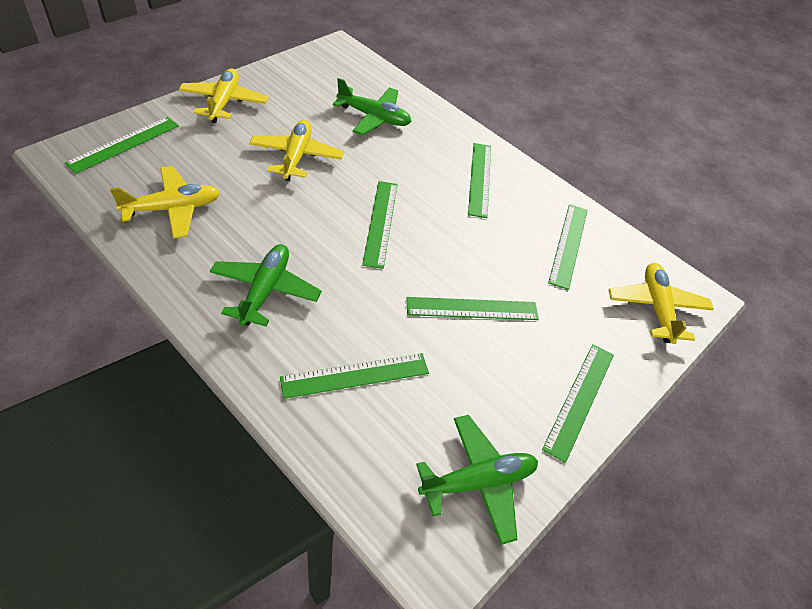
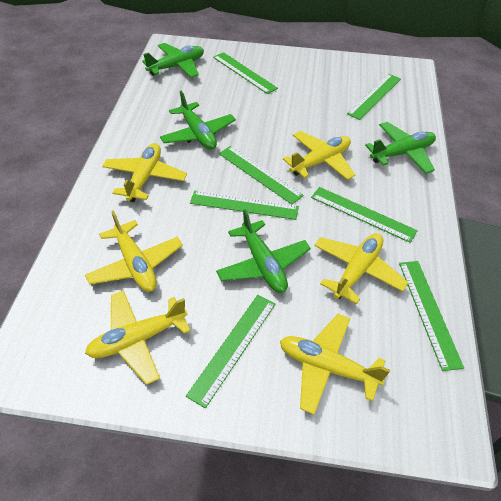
green plane: 3 -> 4
yellow plane: 4 -> 6

